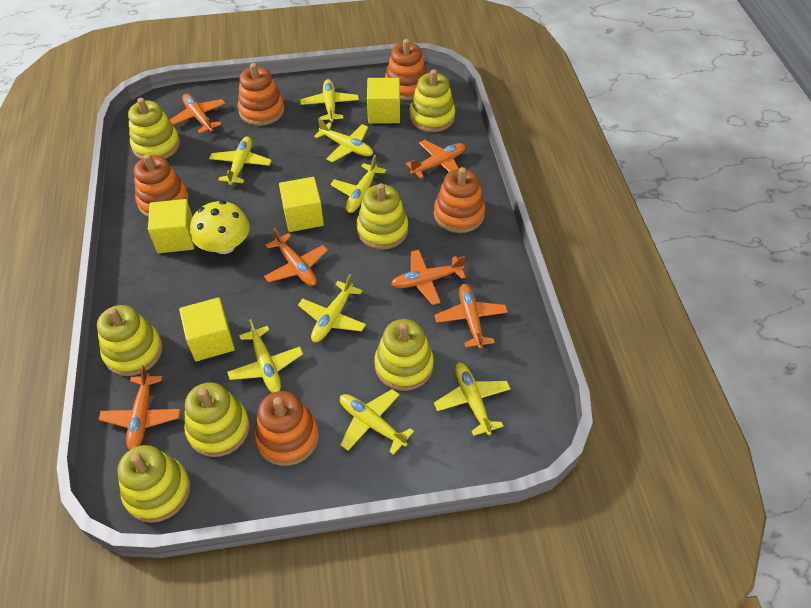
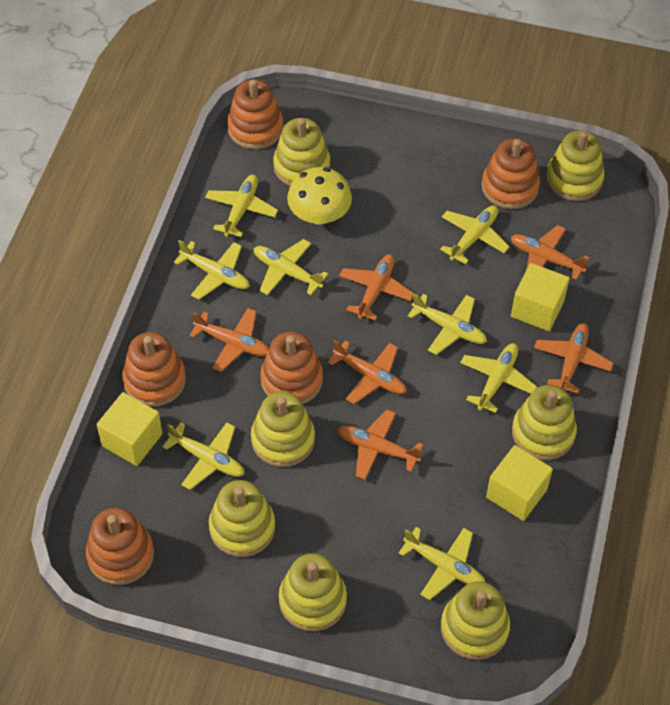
yellow cube: 4 -> 3

